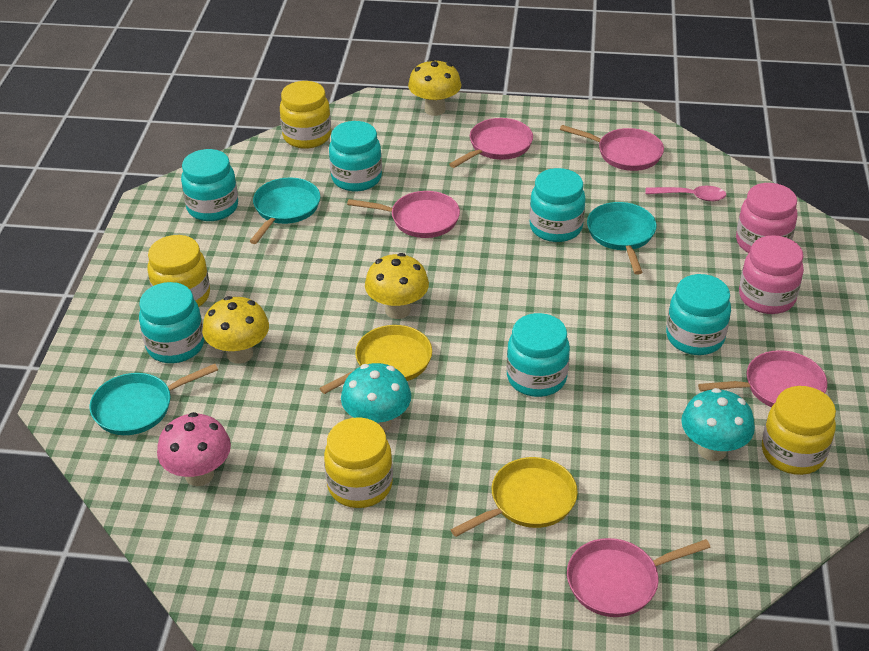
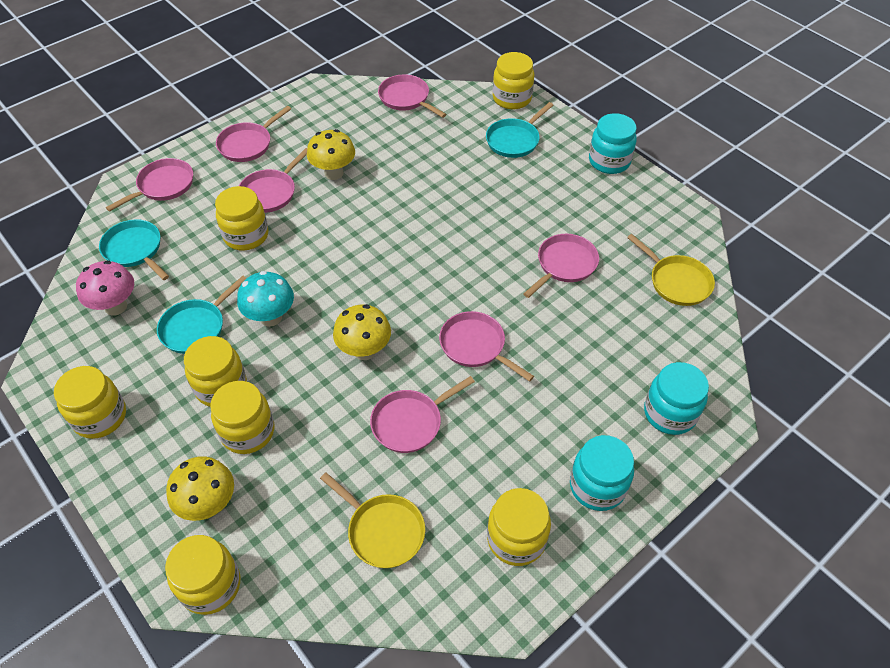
pink jar: 2 -> 0
pink pan: 5 -> 7
pink spoon: 1 -> 0
turquoise jar: 6 -> 3
turquoise mushroom: 2 -> 1
yellow jar: 4 -> 7

